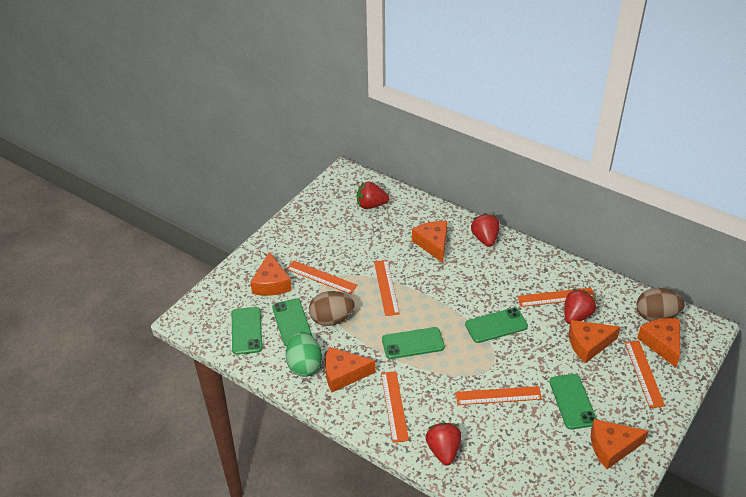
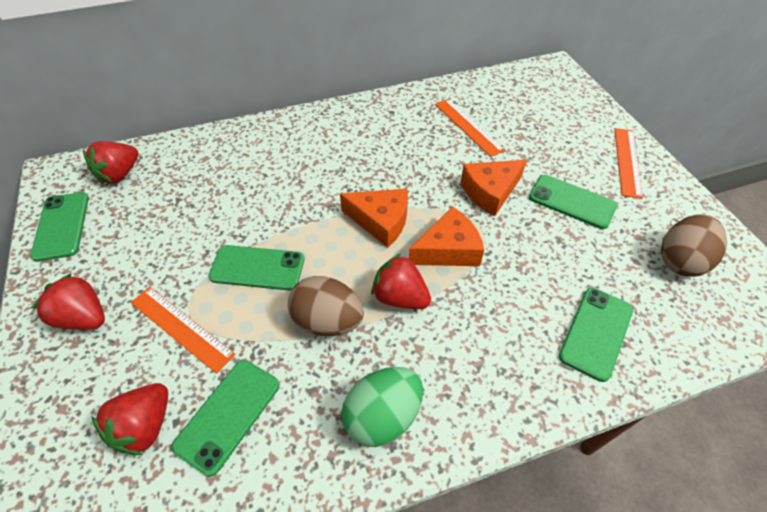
orange cheese: 6 -> 3
orange ruler: 6 -> 3

